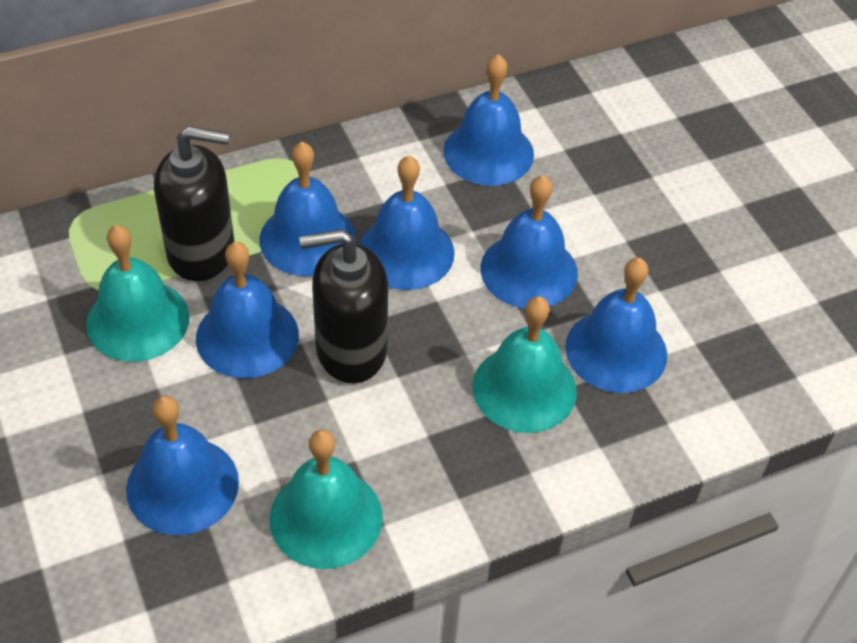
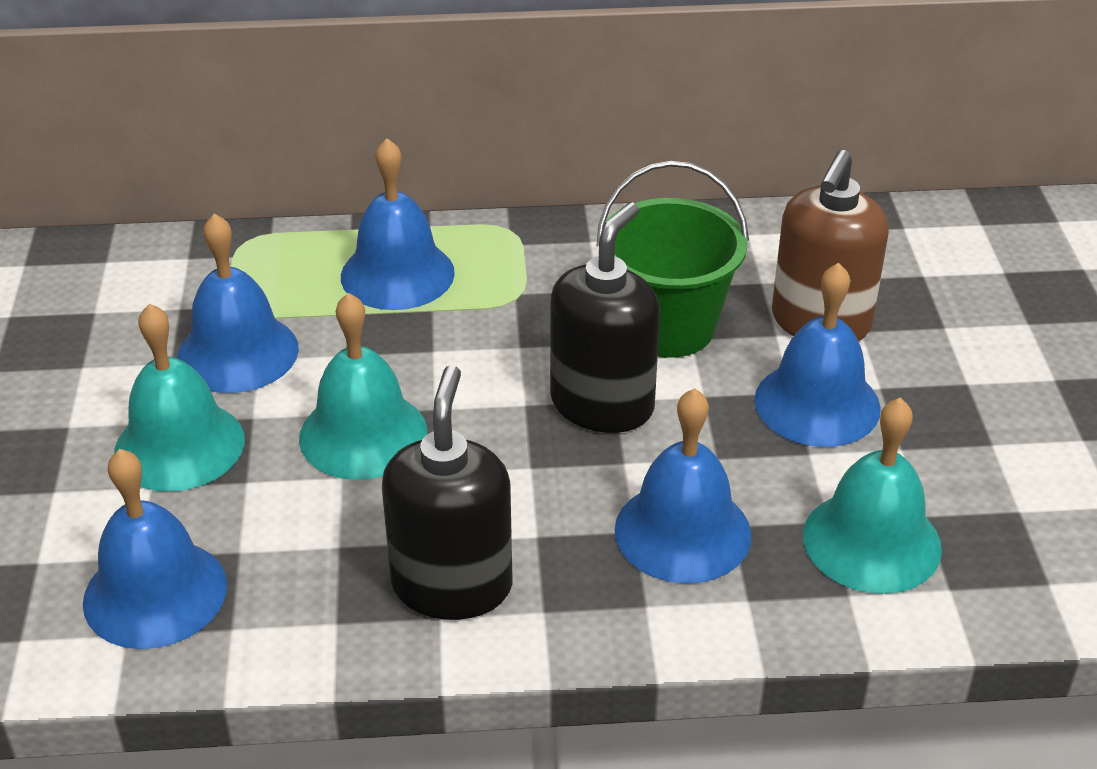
blue bell: 7 -> 5
brown soap dispenser: 0 -> 1
green bucket: 0 -> 1

